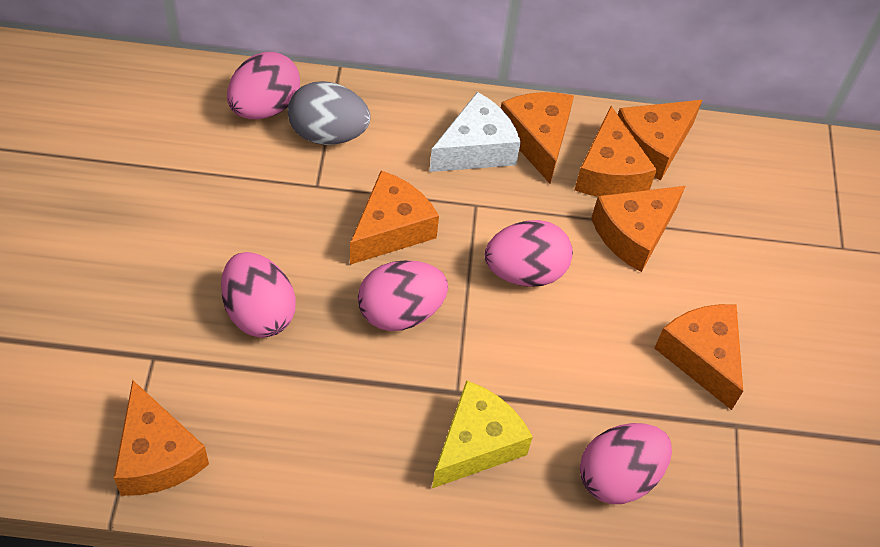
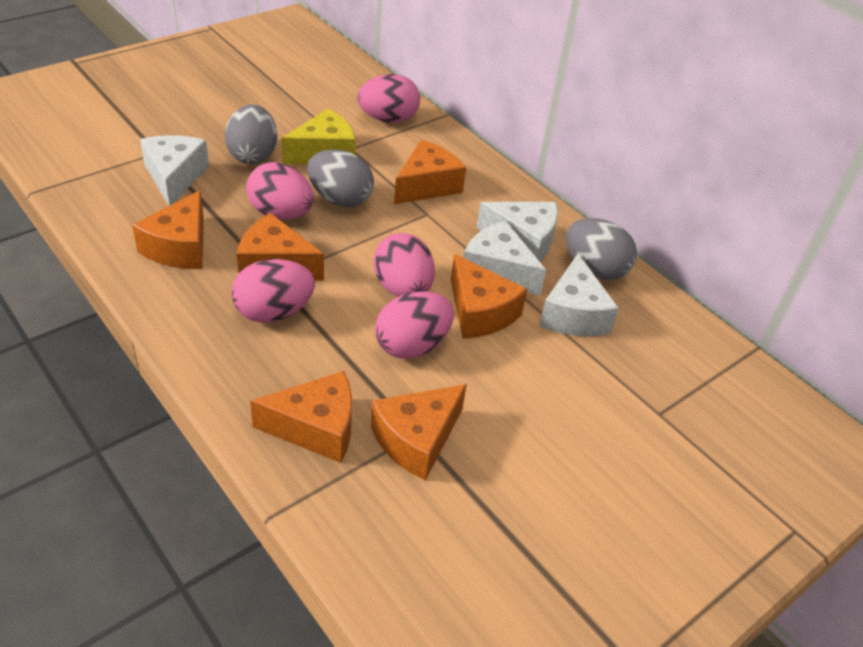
grey egg: 1 -> 3
orange cheese: 7 -> 6
white cheese: 1 -> 4

